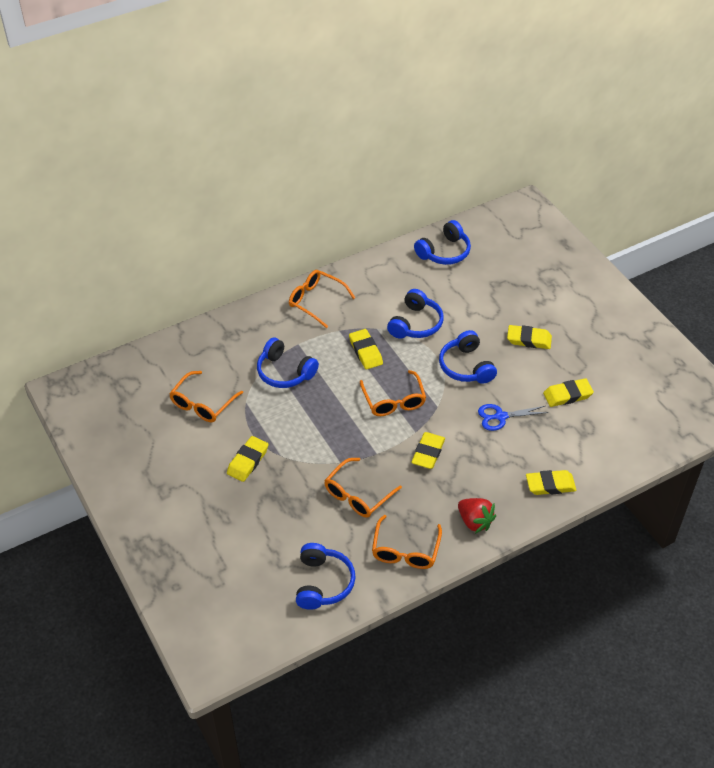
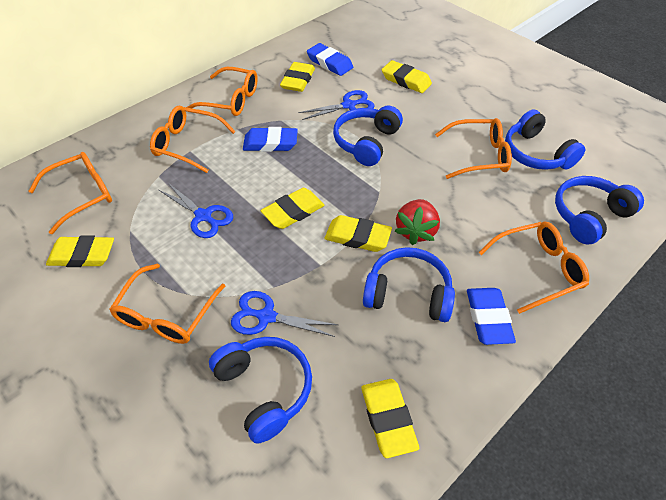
blue eraser: 0 -> 3
blue scissors: 1 -> 3
orange glasses: 5 -> 6

